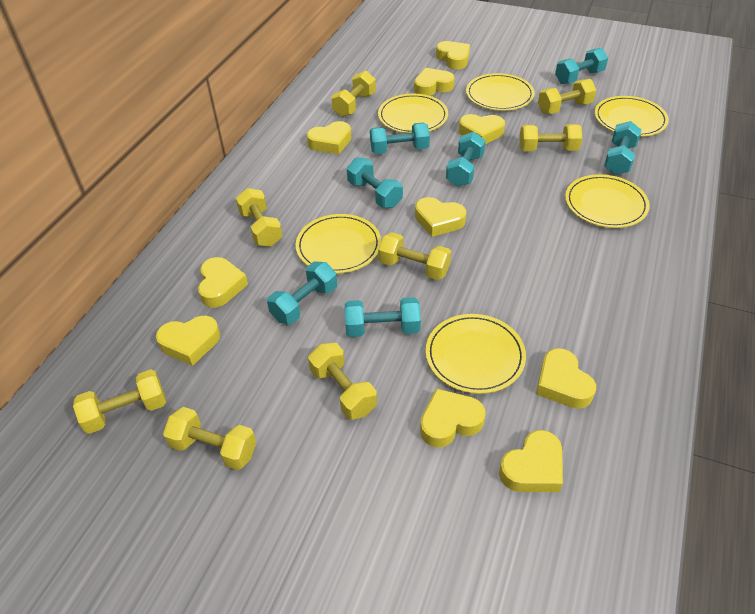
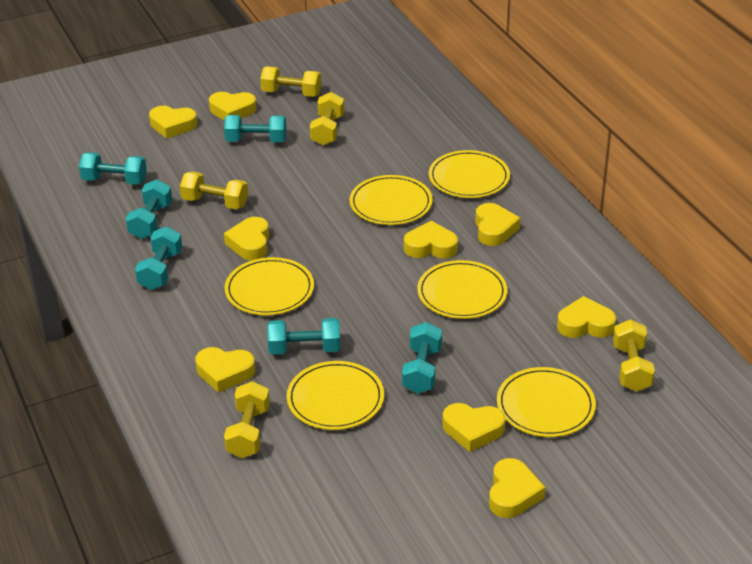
turquoise dumbbell: 7 -> 6
yellow dumbbell: 8 -> 5
yellow heart: 10 -> 9

